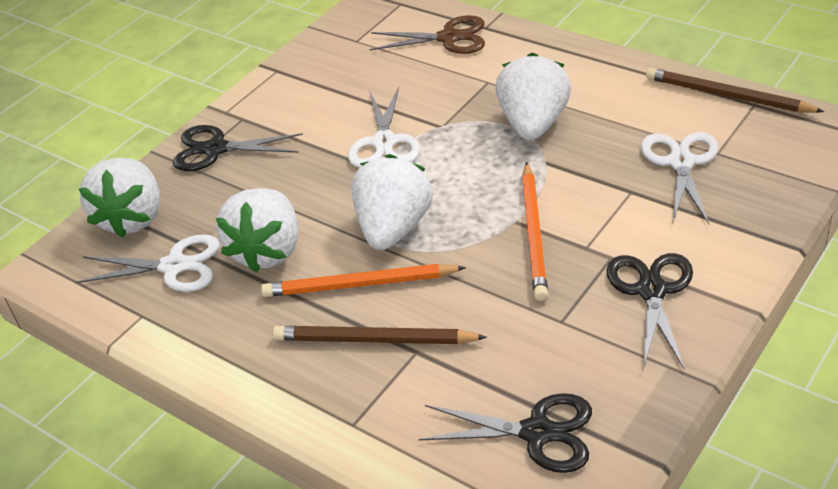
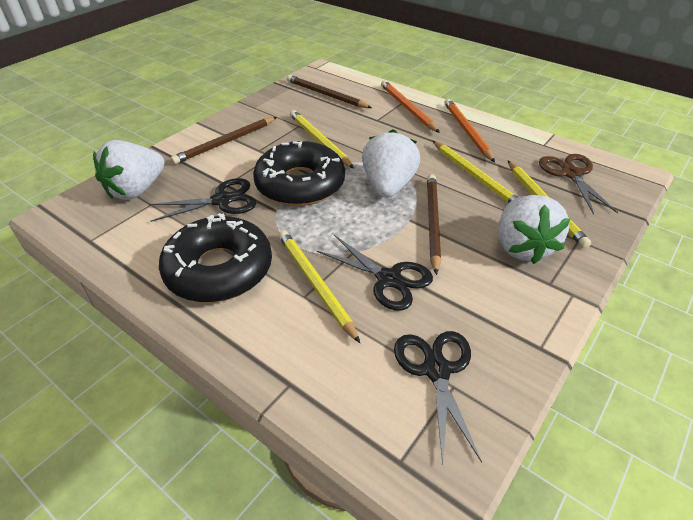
black donut: 0 -> 2
brown pencil: 2 -> 3
white scissors: 3 -> 0
white strawberry: 4 -> 3
yellow pencil: 0 -> 4

